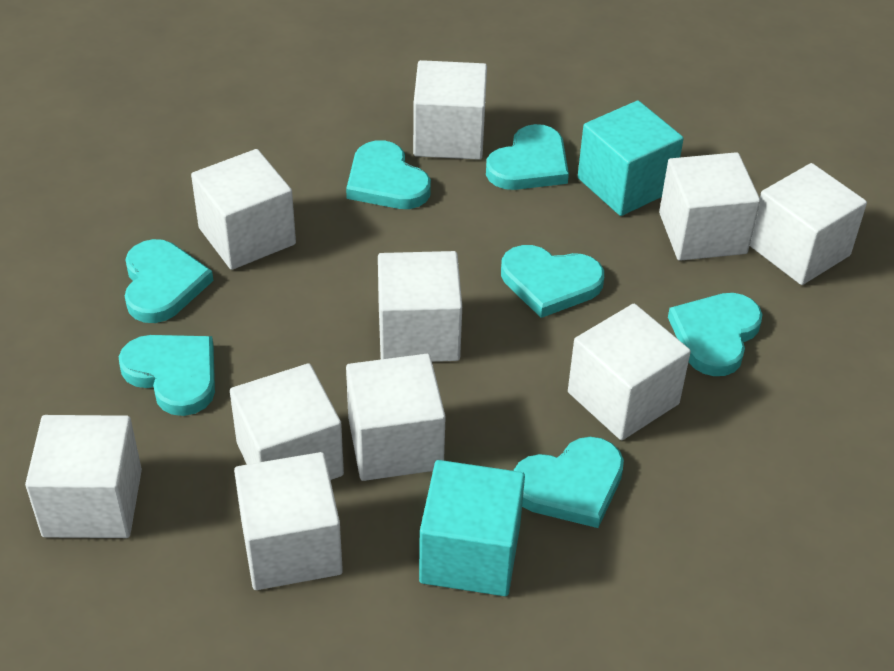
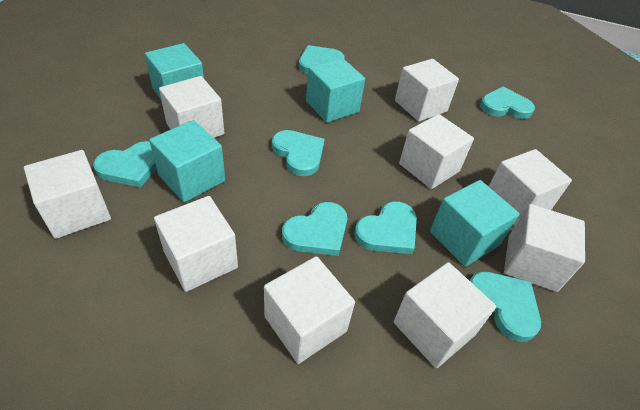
turquoise cube: 2 -> 4
white cube: 10 -> 9

